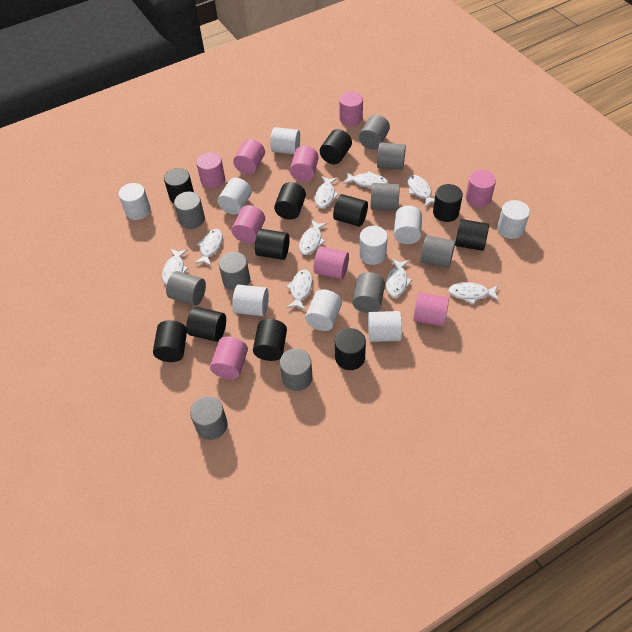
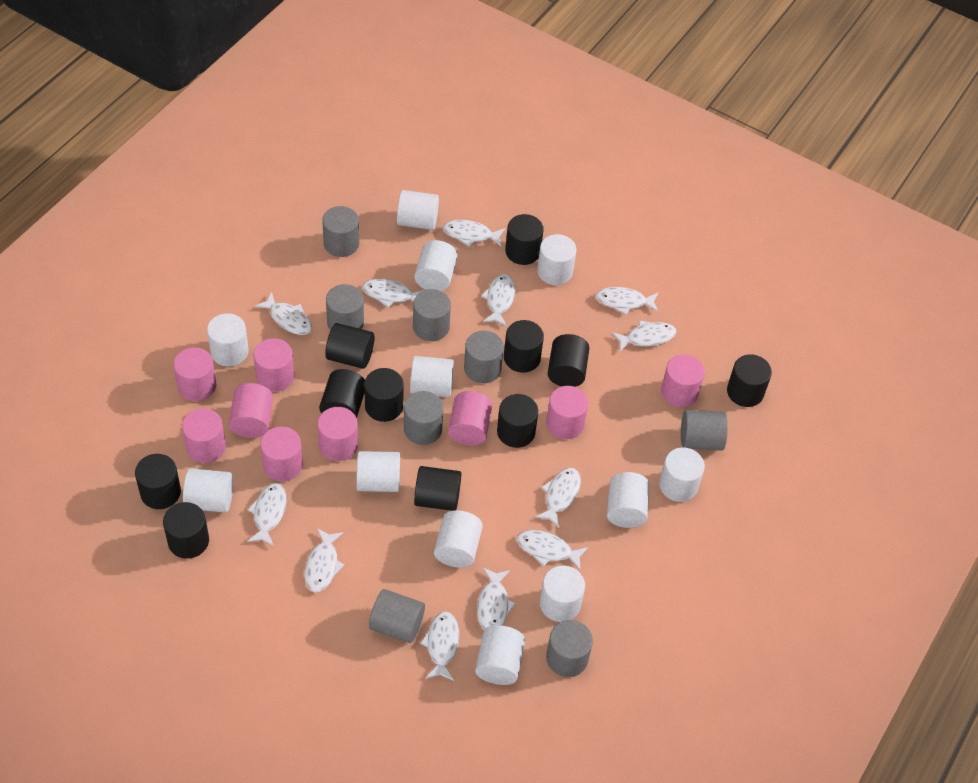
grey cylinder: 10 -> 8
white cylinder: 9 -> 12
white fish: 9 -> 12

